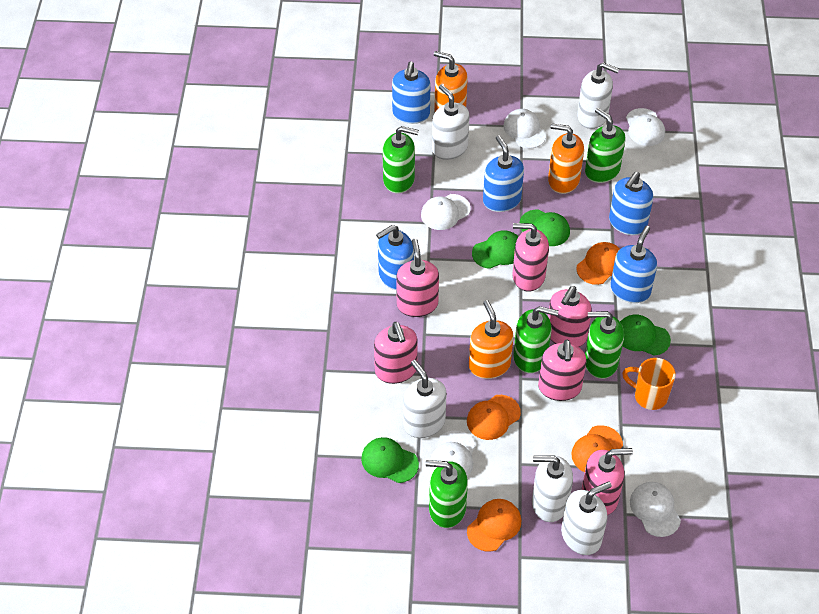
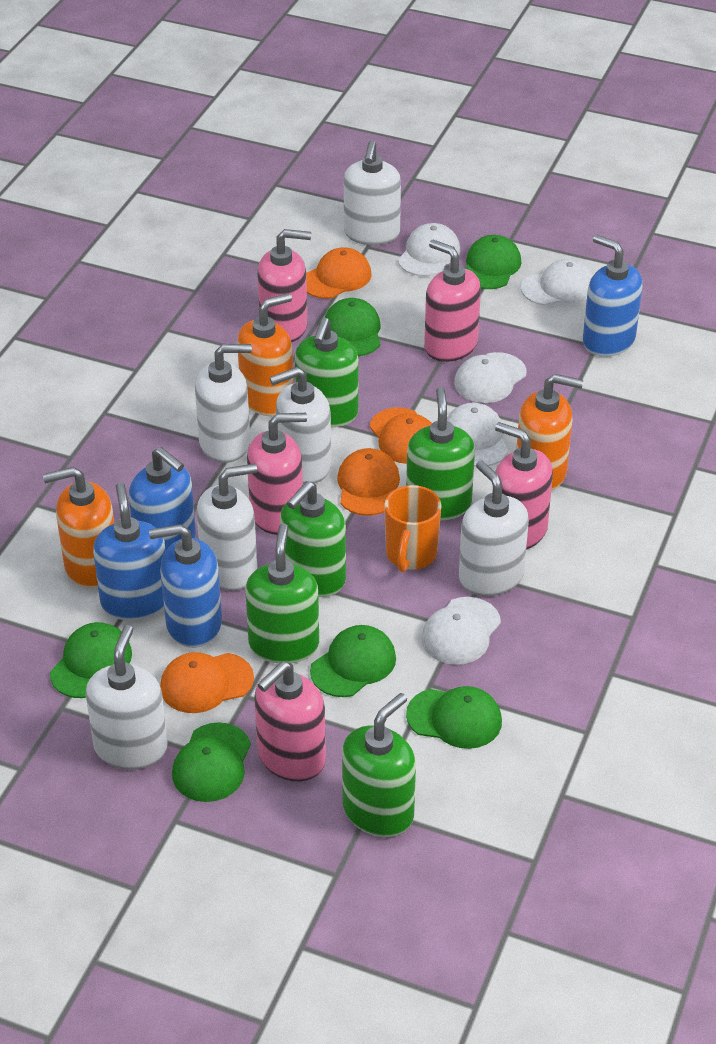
blue soap dispenser: 5 -> 4
green cap: 4 -> 6
pink soap dispenser: 6 -> 5
white soap dispenser: 5 -> 6

